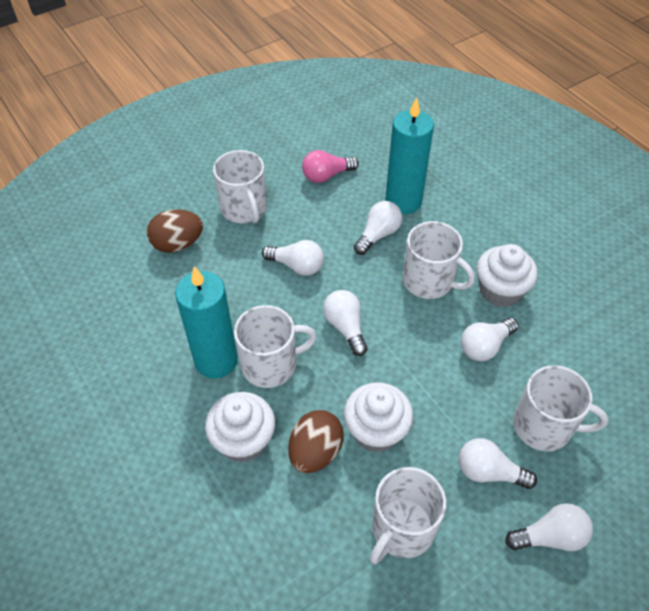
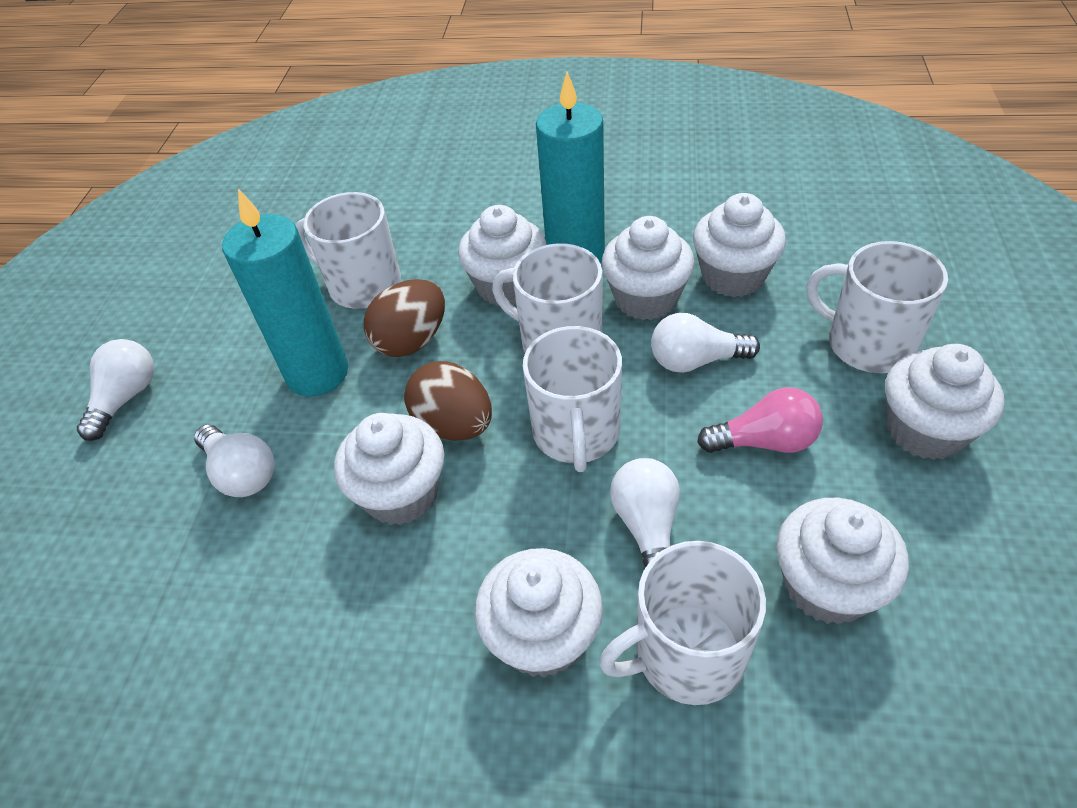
white cupcake: 3 -> 7
white light bulb: 6 -> 4

